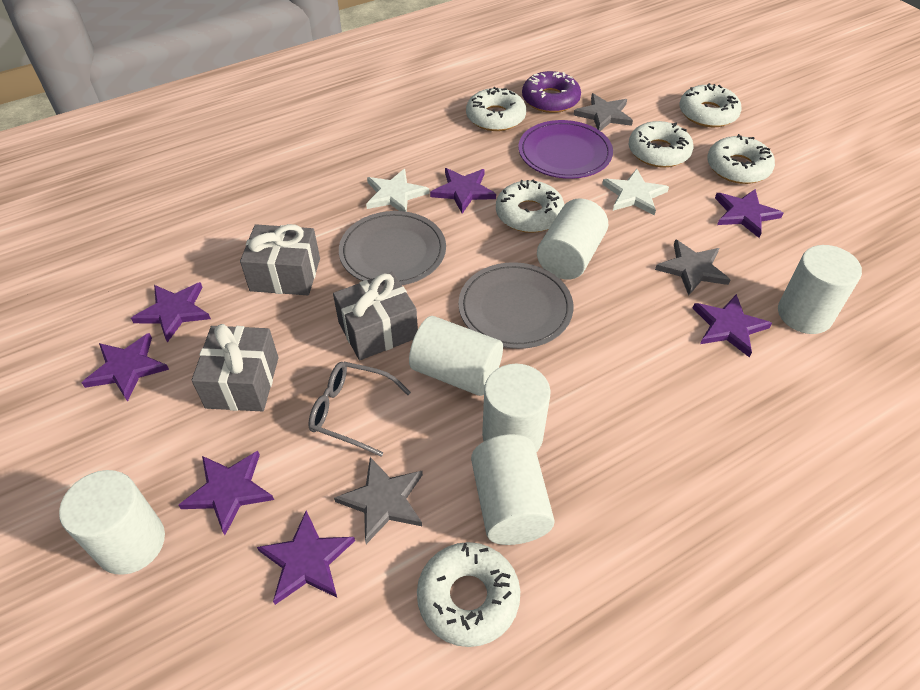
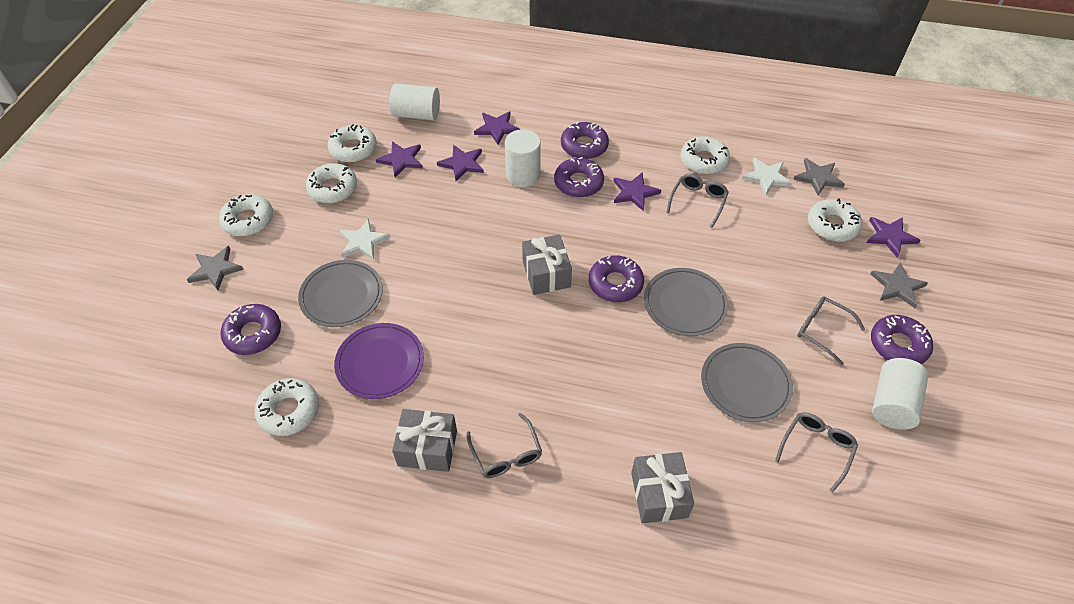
grey glasses: 1 -> 4
grey plate: 2 -> 3
purple donut: 1 -> 5
purple star: 7 -> 5
white cylinder: 6 -> 3

